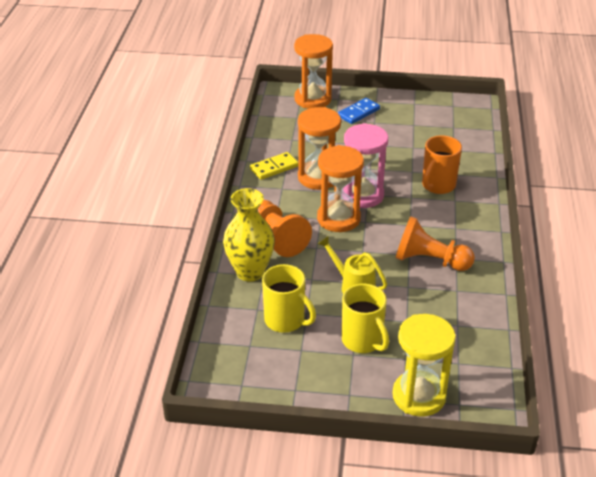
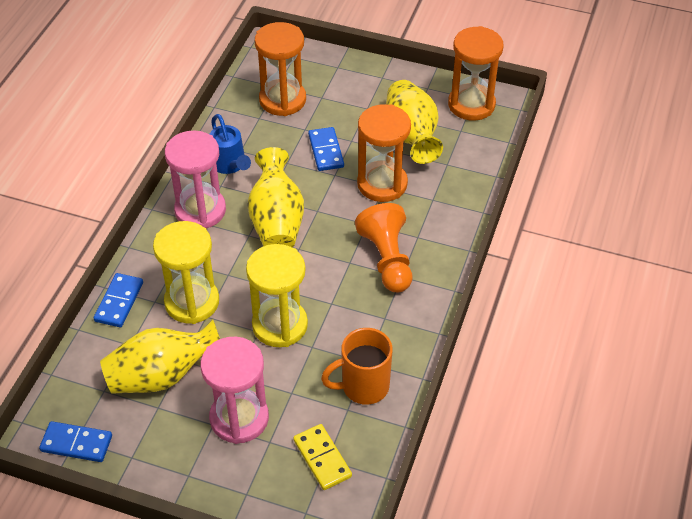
blue domino: 1 -> 3
blue watering can: 0 -> 1
orange pawn: 2 -> 1
pink hourglass: 1 -> 2
yellow hourglass: 1 -> 2
yellow mug: 2 -> 0
yellow vase: 1 -> 3
yellow watering can: 1 -> 0

